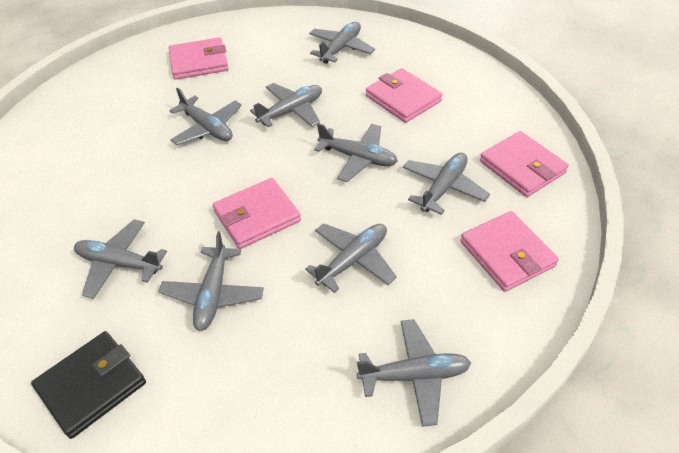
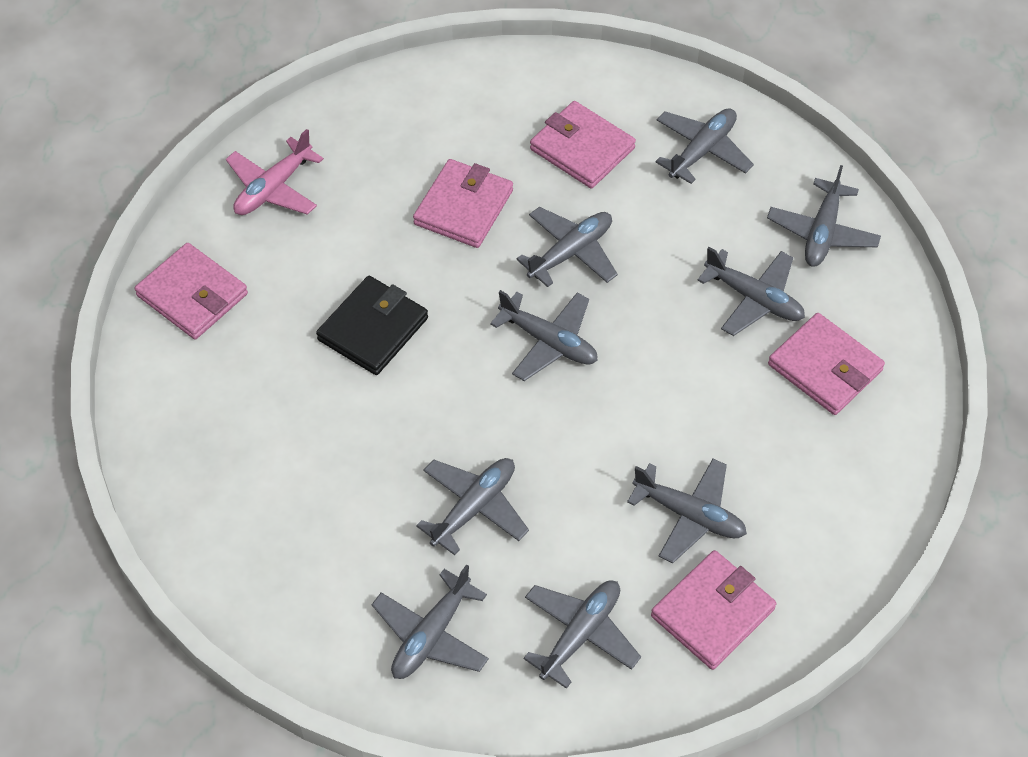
pink plane: 0 -> 1

